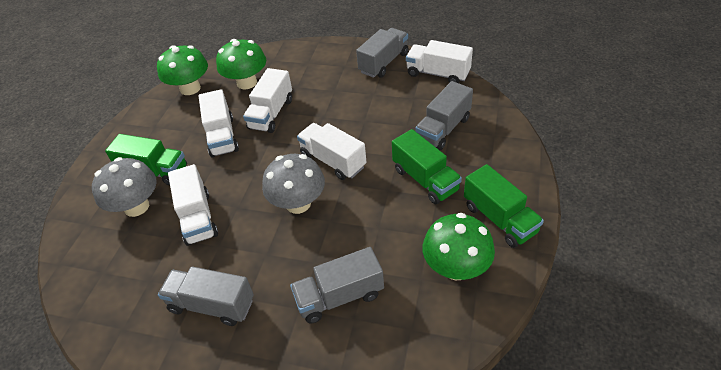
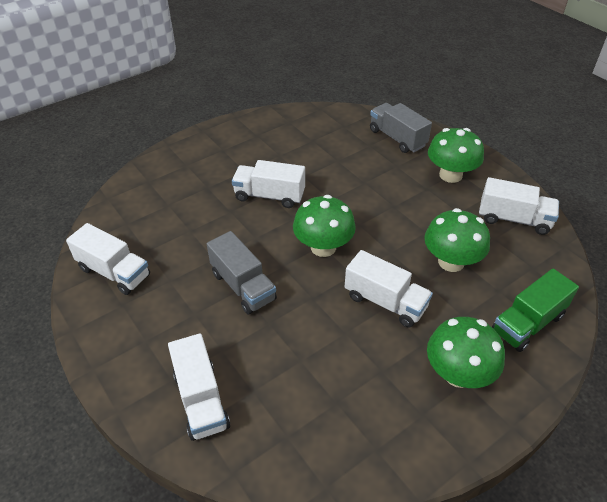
green mushroom: 3 -> 4
green truck: 3 -> 1
grey mushroom: 2 -> 0
grey truck: 4 -> 2

